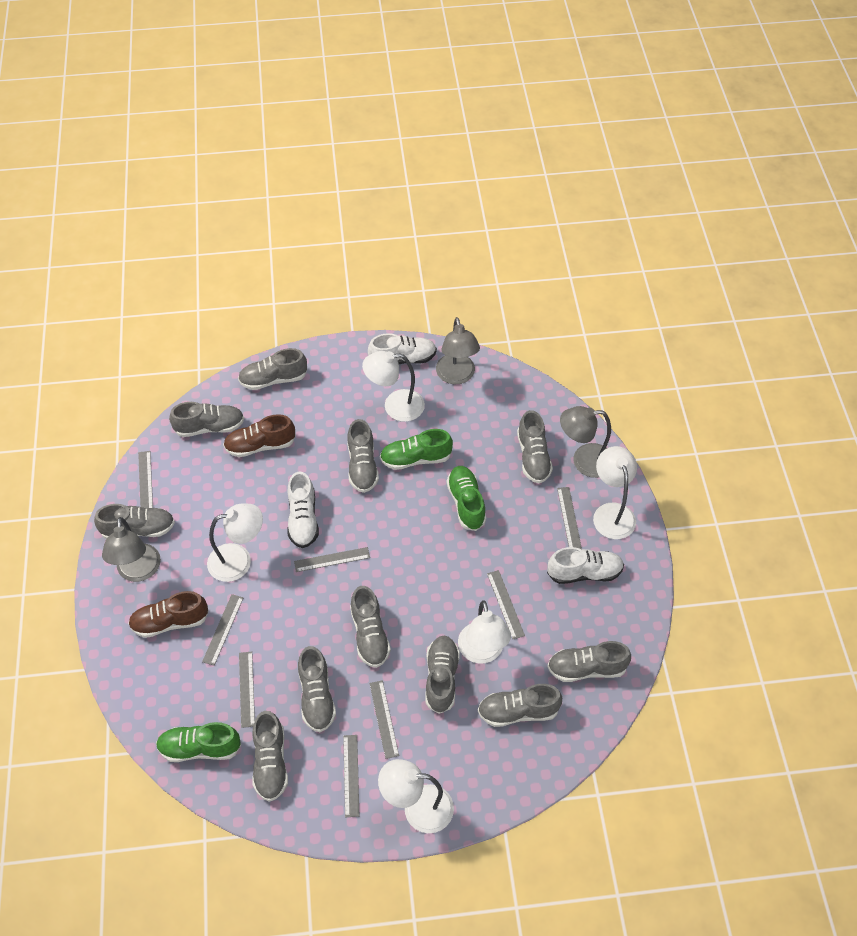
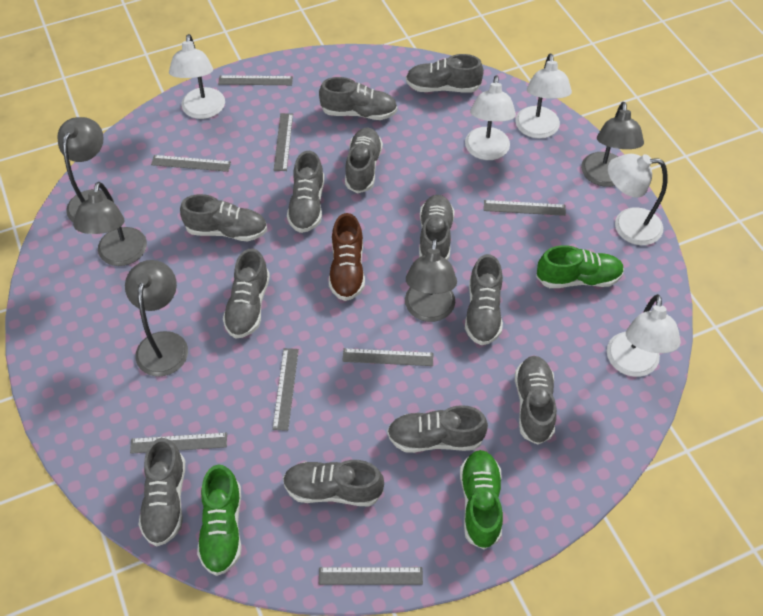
brown shoe: 2 -> 1
grey lamp: 3 -> 5
grey shoe: 11 -> 12
white shoe: 3 -> 0

